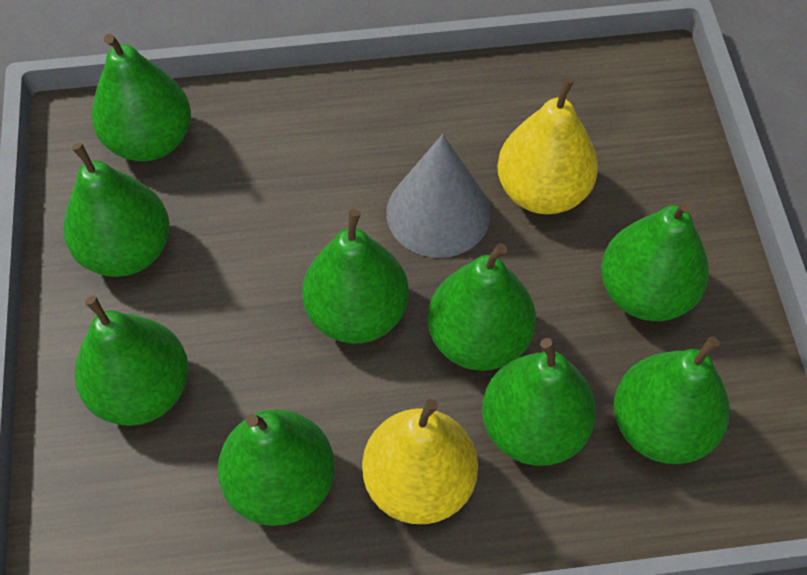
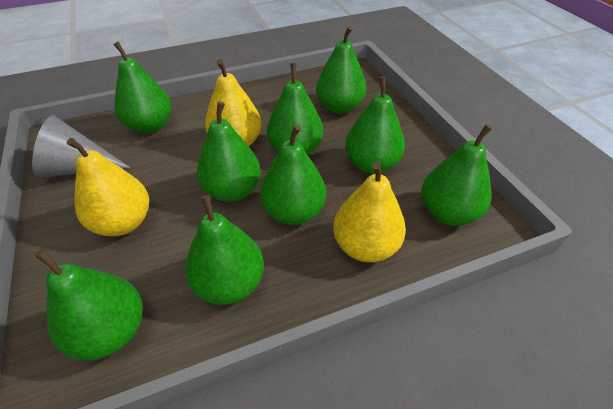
yellow pear: 2 -> 3

